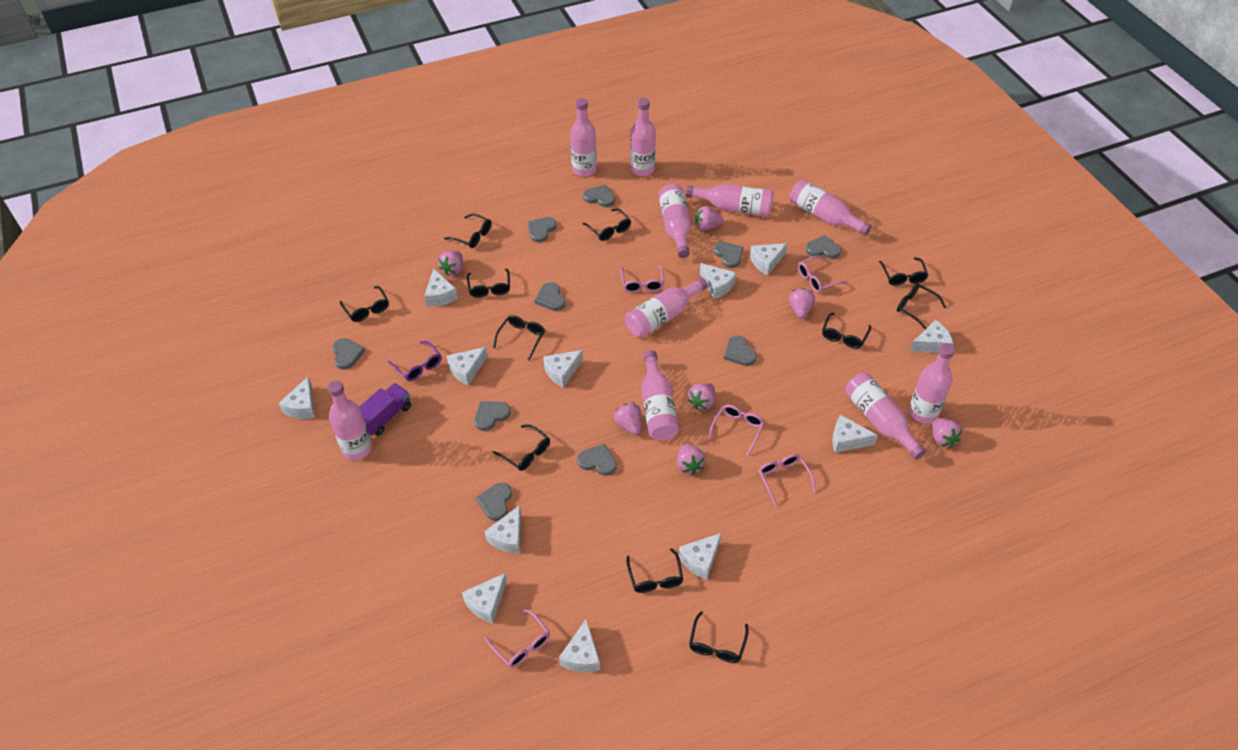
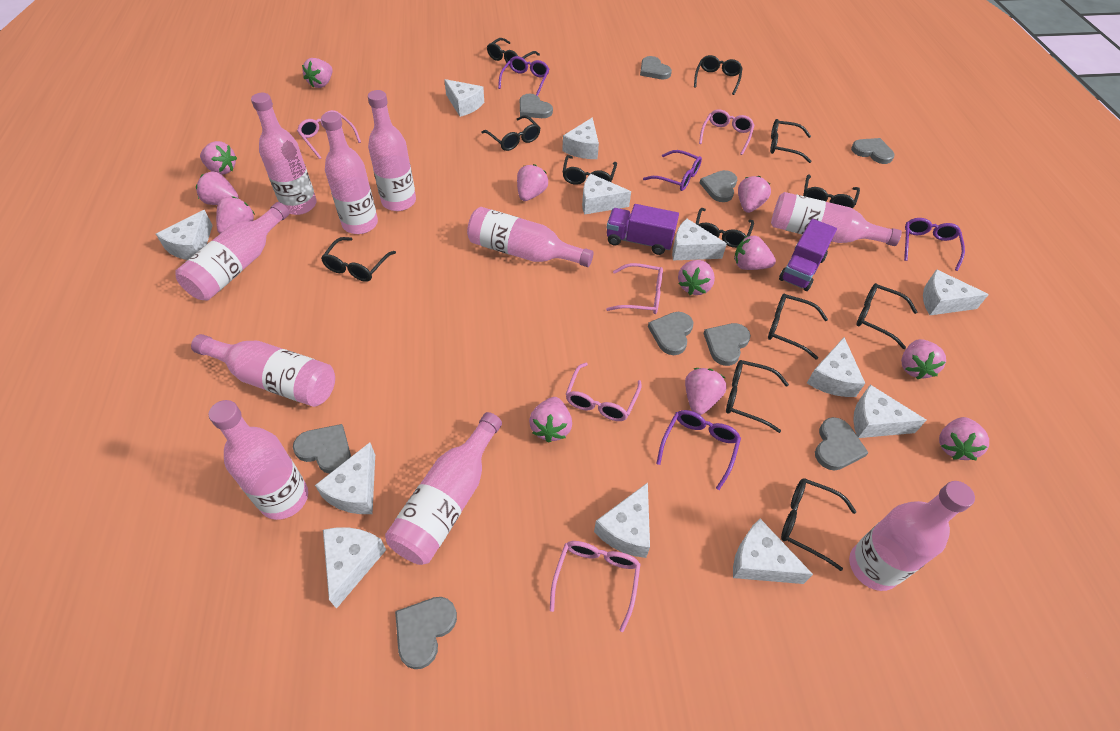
black glasses: 11 -> 12
grey heart: 10 -> 9
pink strawberry: 7 -> 12
purple glasses: 1 -> 4
purple truck: 1 -> 2

